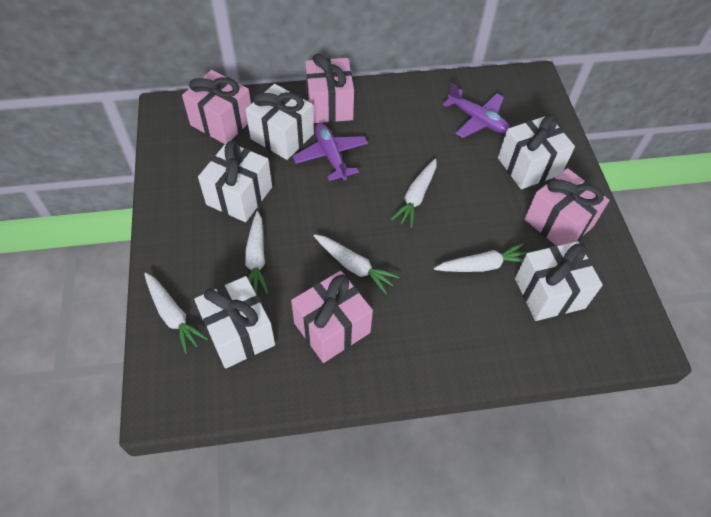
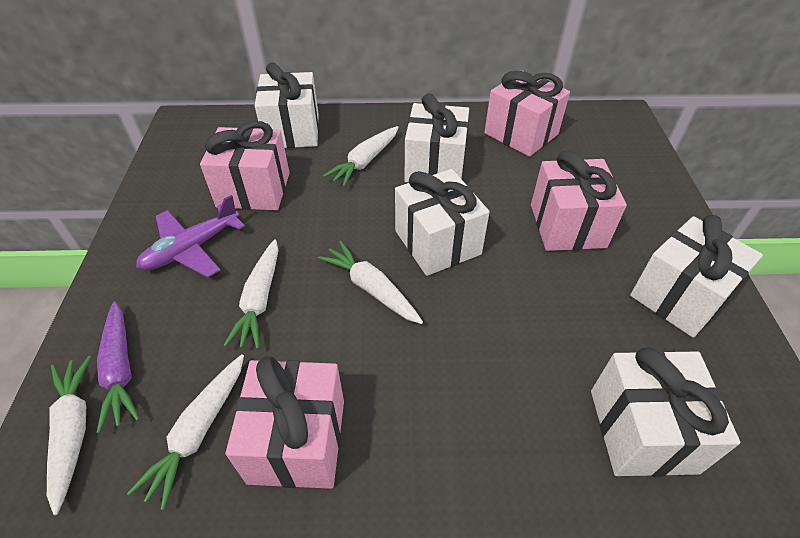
purple carrot: 0 -> 1
purple plane: 2 -> 1

